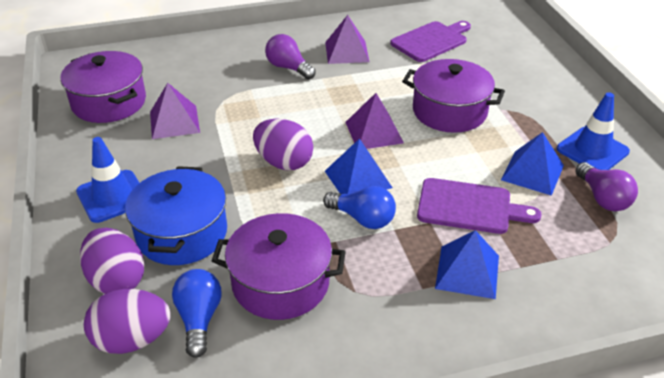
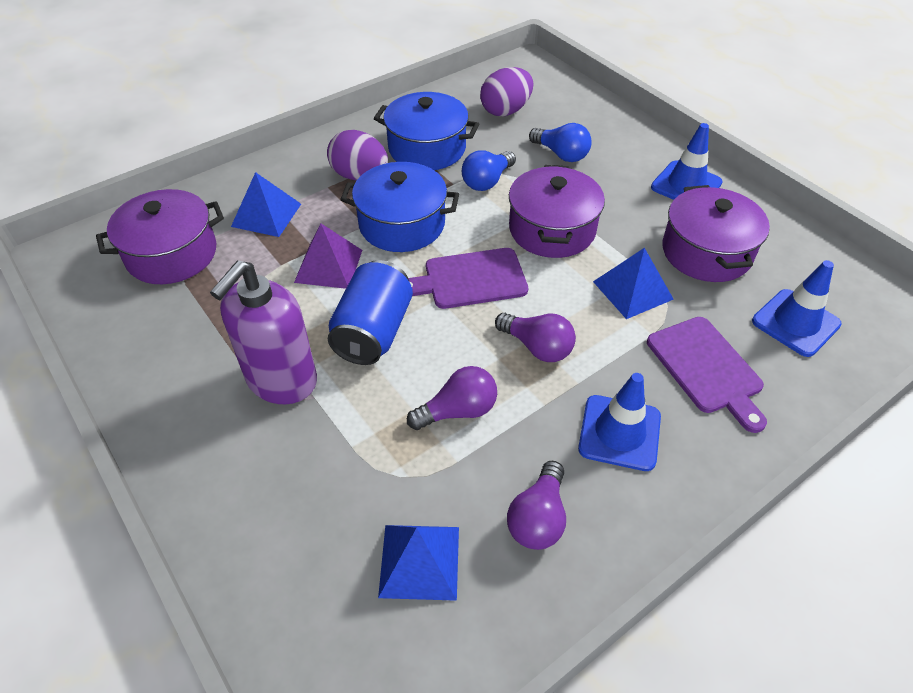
blue can: 0 -> 1
blue pot: 1 -> 2
blue traffic cone: 2 -> 3
purple egg: 3 -> 2
purple light bulb: 2 -> 3
purple pyramid: 3 -> 1
purple soap dispenser: 0 -> 1

